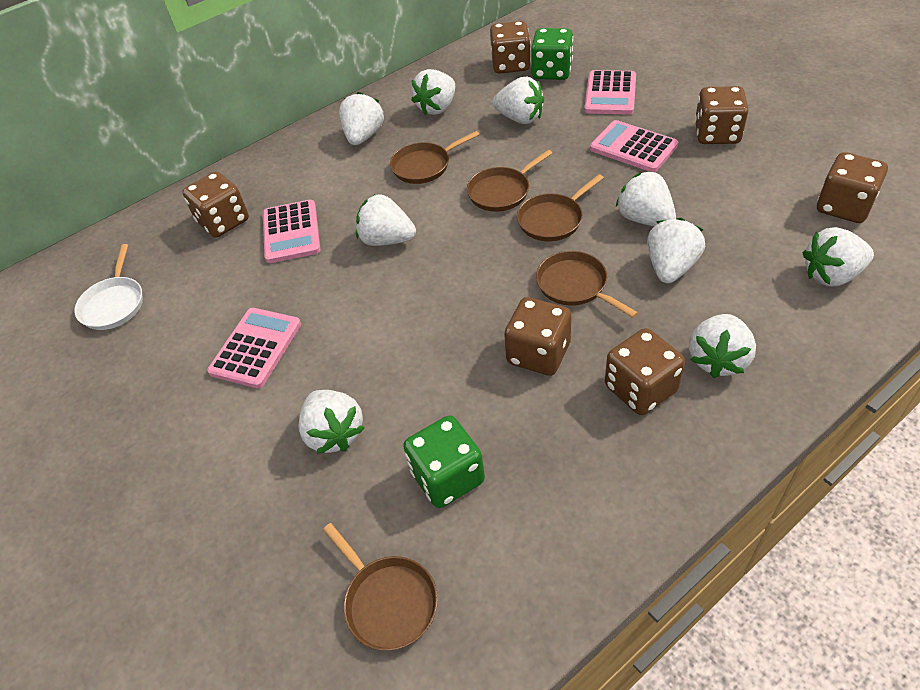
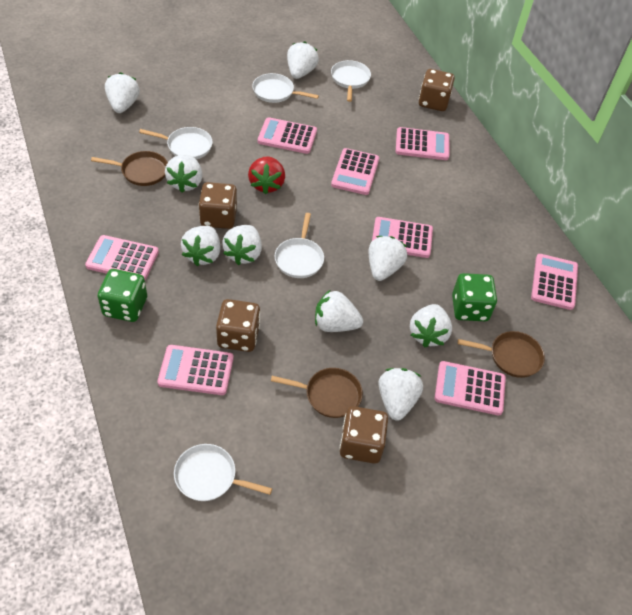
brown dice: 6 -> 4
brown pan: 5 -> 3
pink calculator: 4 -> 8
red strawberry: 0 -> 1
white pan: 1 -> 5

